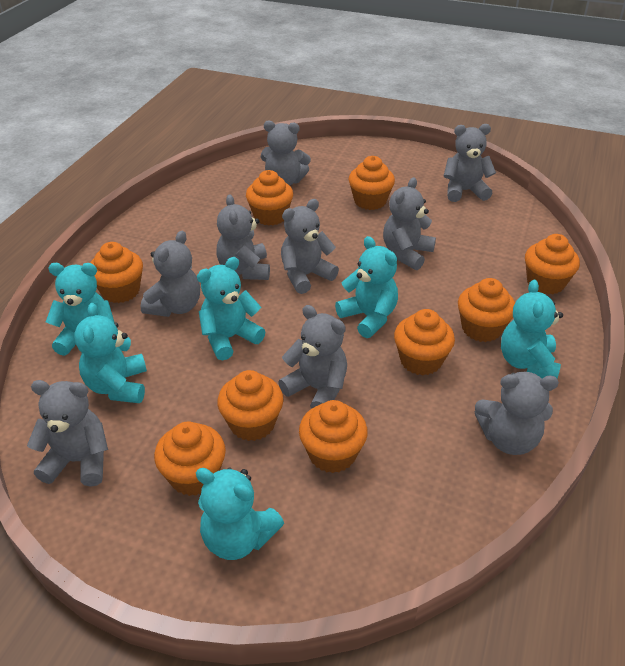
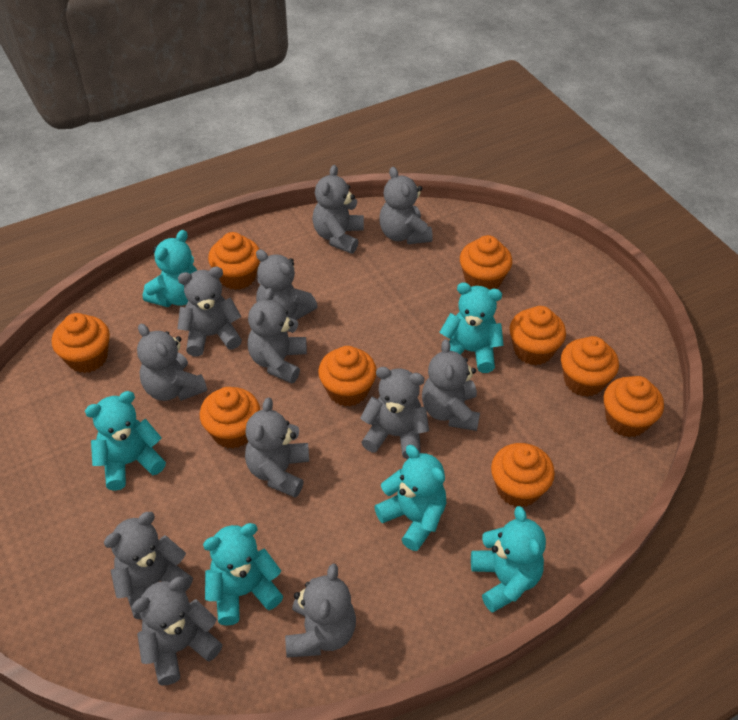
grey teddy bear: 9 -> 12

